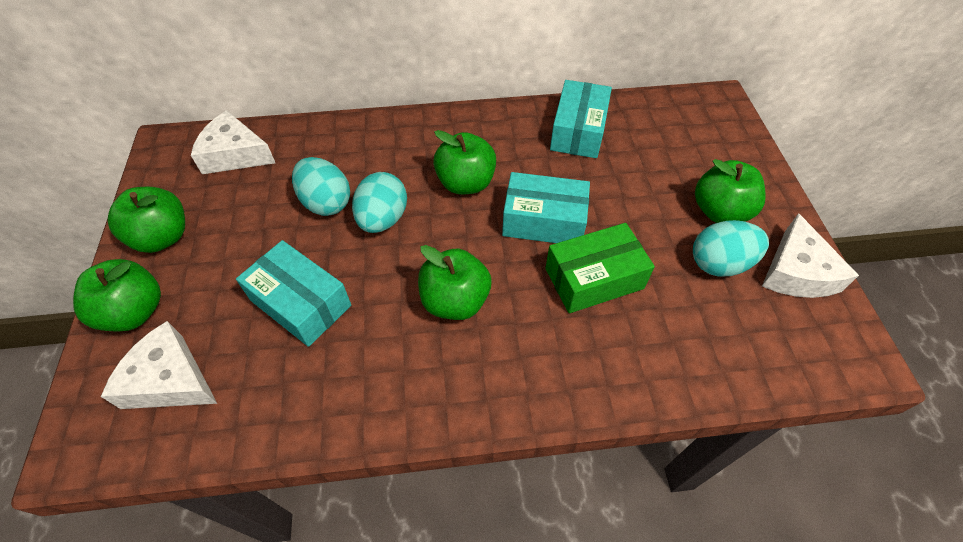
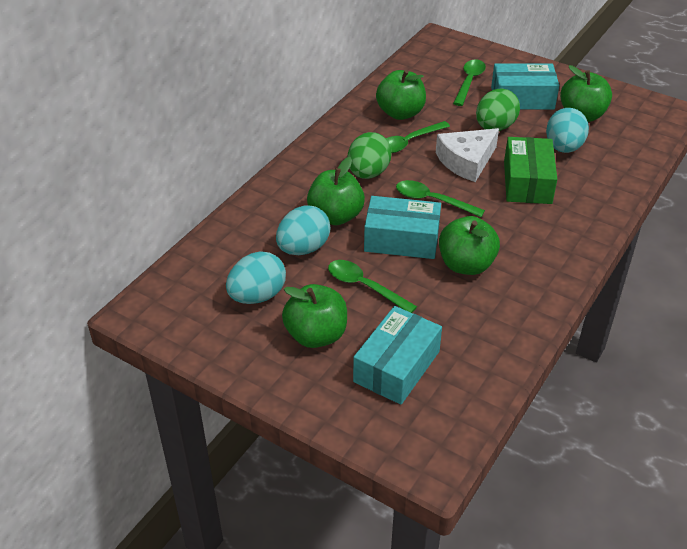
green egg: 0 -> 2
green spoon: 0 -> 4
white cheese: 3 -> 1

